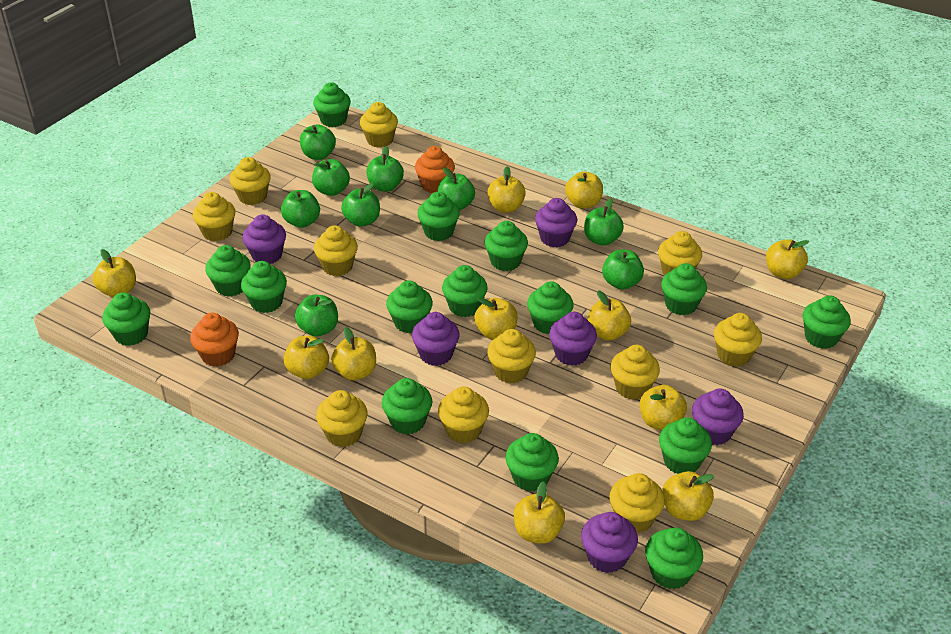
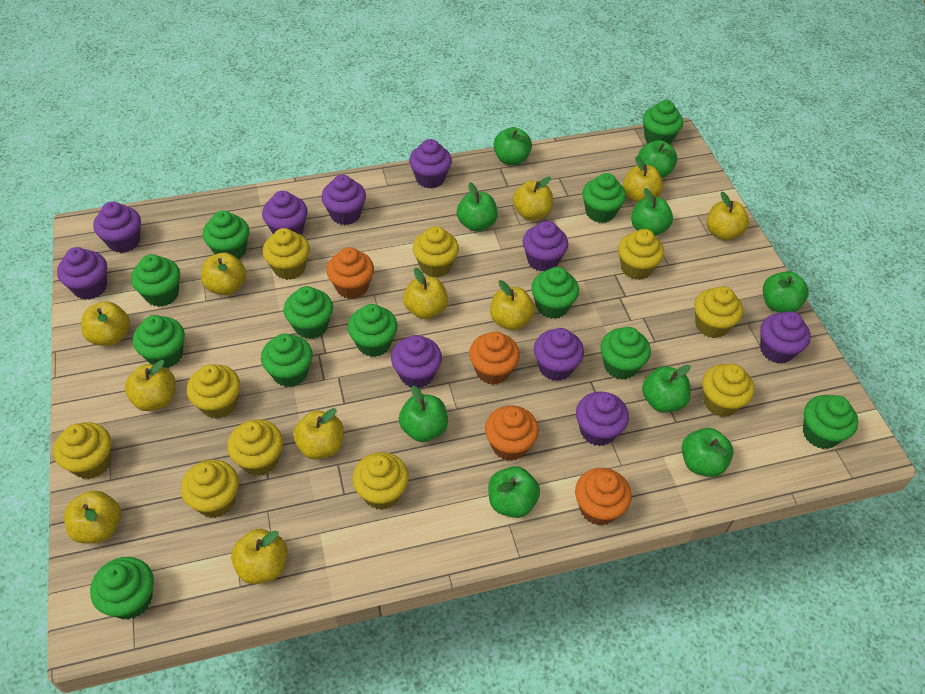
green cupcake: 15 -> 12
orange cupcake: 2 -> 4
purple cupcake: 6 -> 10
yellow cupcake: 11 -> 10

